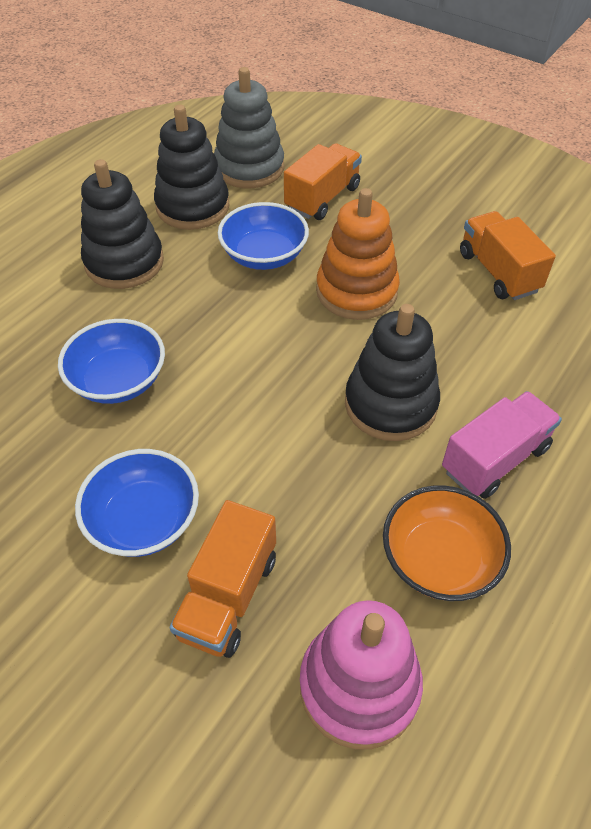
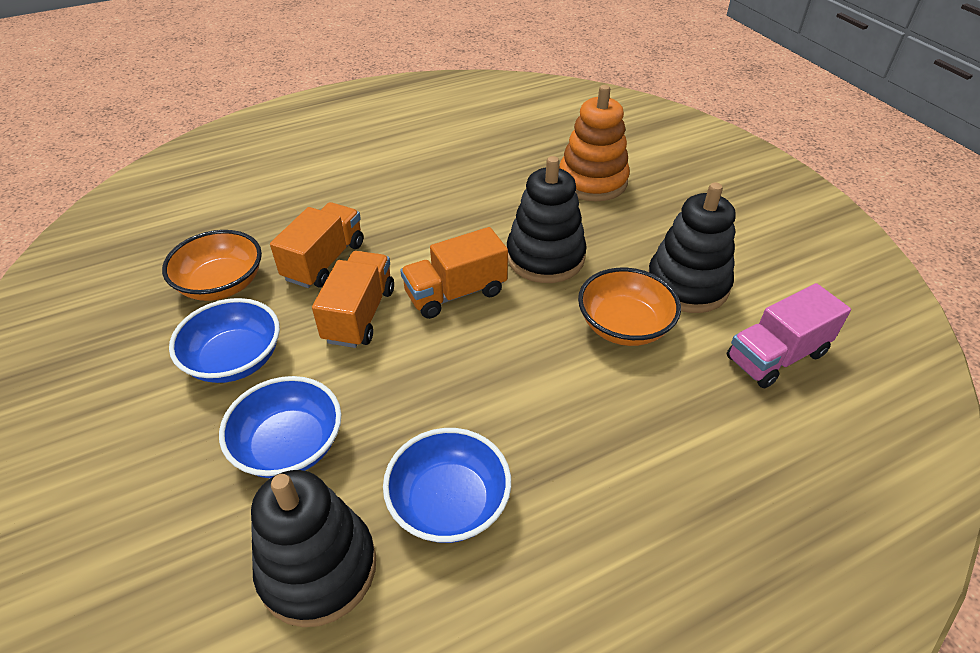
grey stacking toy: 1 -> 0
orange bowl: 1 -> 2
pink stacking toy: 1 -> 0

